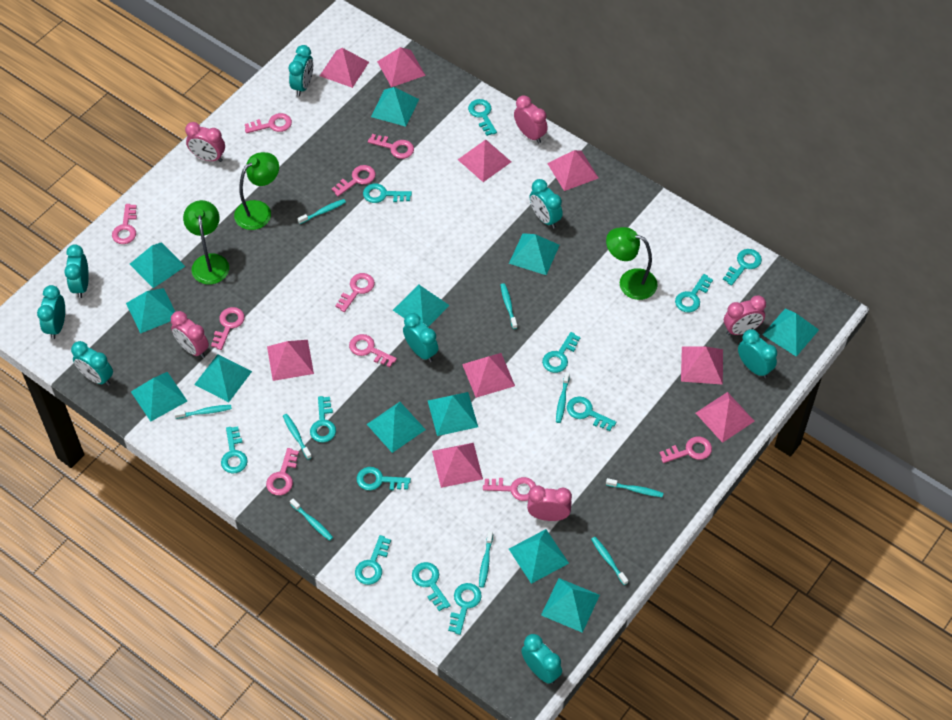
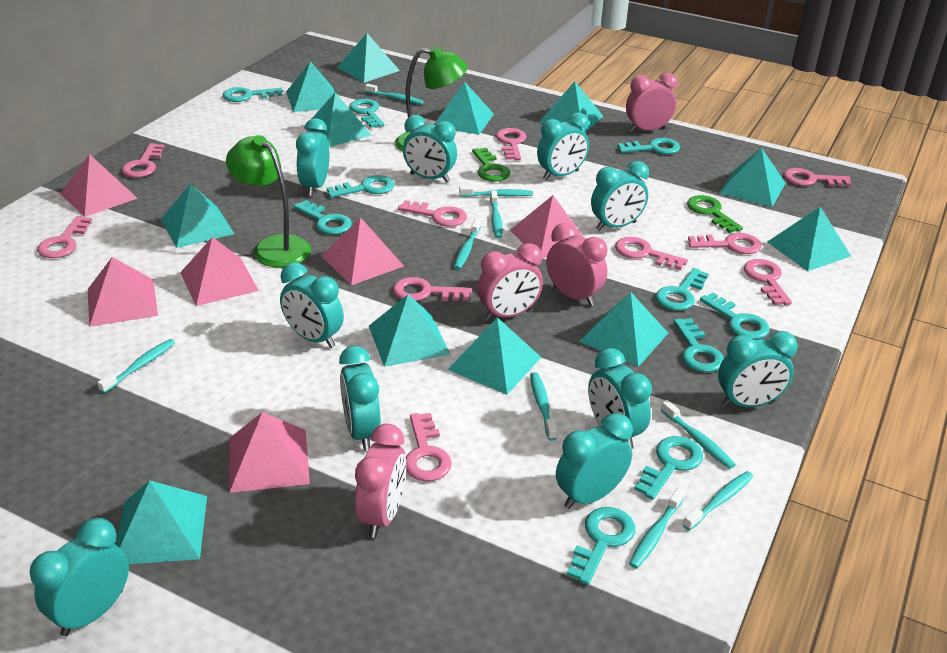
green key: 0 -> 2
green lamp: 3 -> 2
pink clock: 5 -> 4
pink pyramid: 9 -> 6
turquoise clock: 8 -> 10
turquoise key: 12 -> 10

